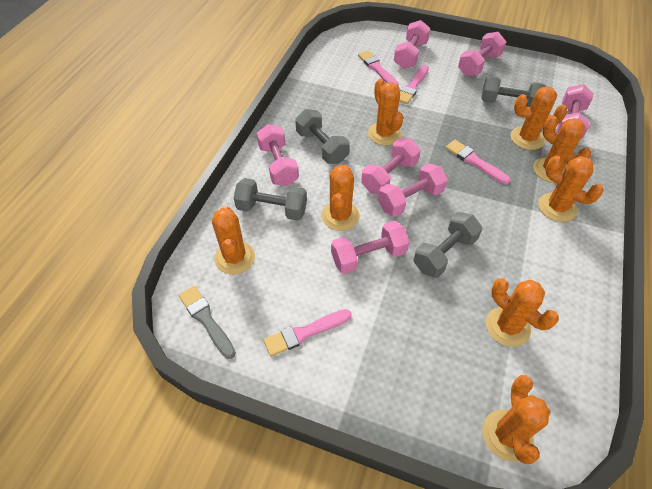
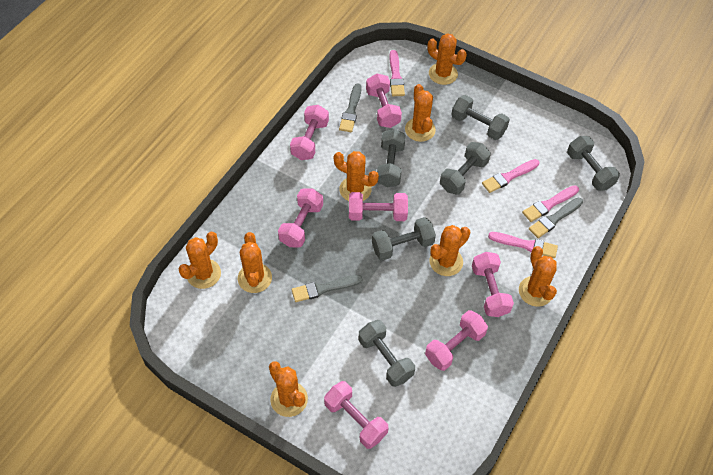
grey brush: 1 -> 3
grey dumbbell: 4 -> 6

